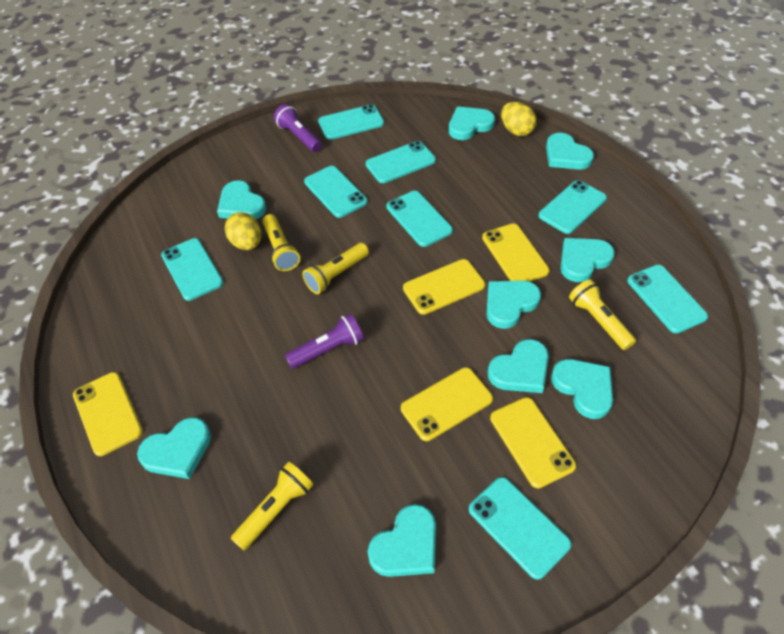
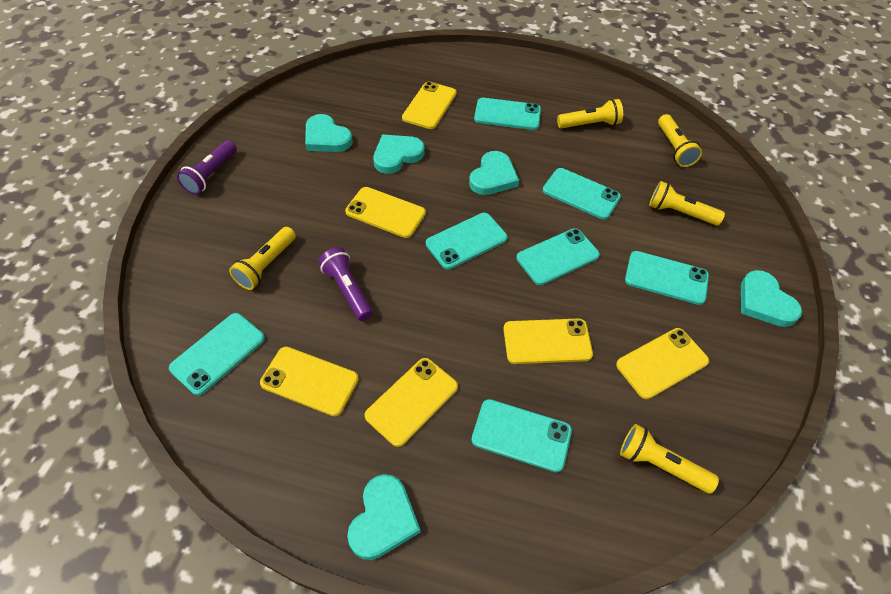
turquoise heart: 9 -> 5
turquoise phone: 8 -> 7
yellow egg: 2 -> 0
yellow flashlight: 4 -> 5
yellow phone: 5 -> 6

